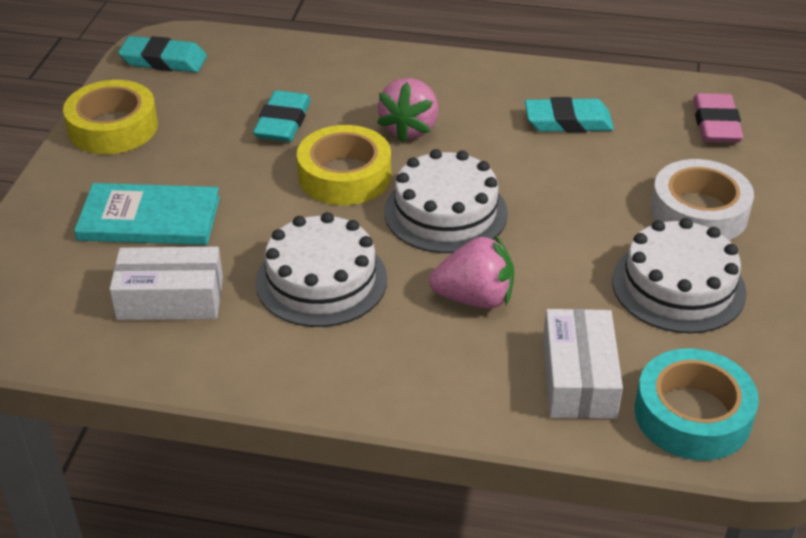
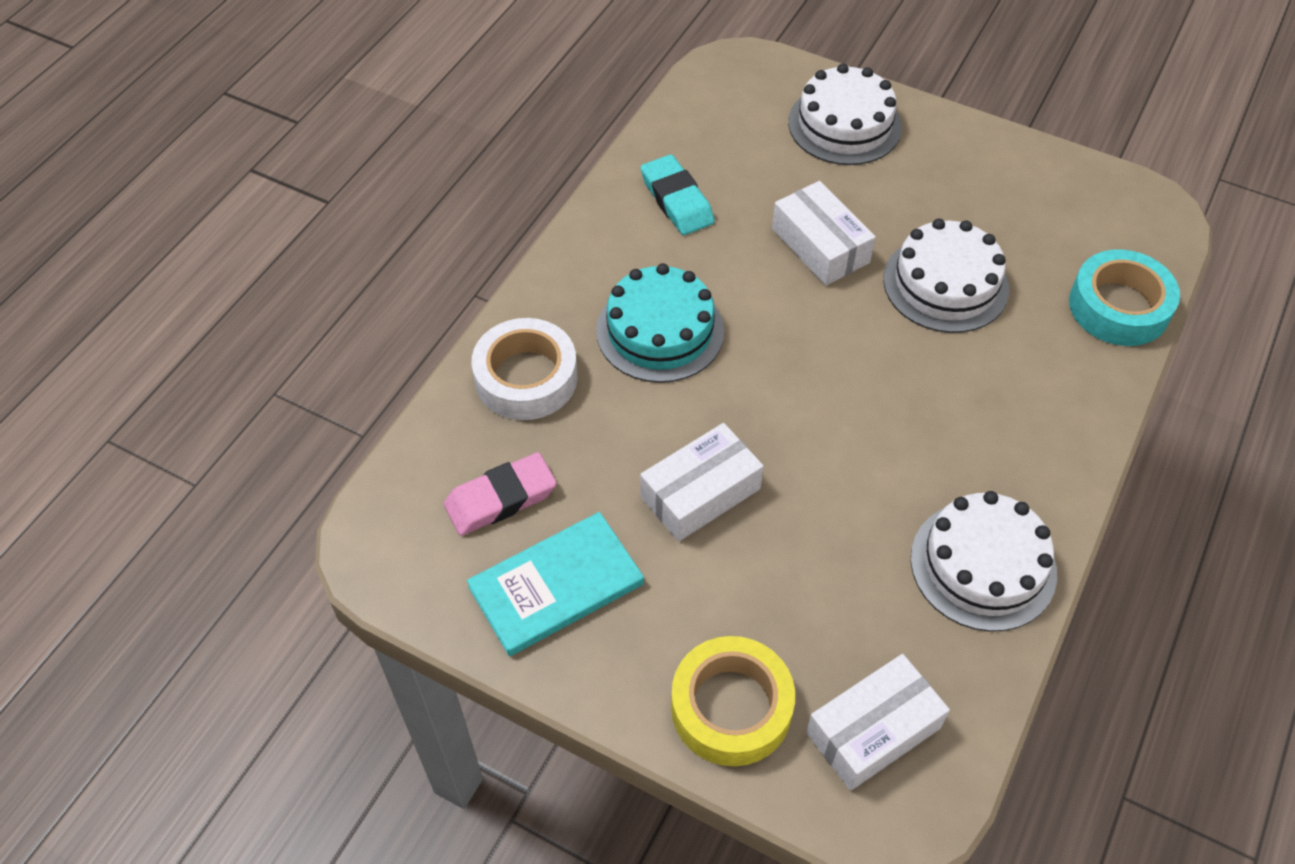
pink strawberry: 2 -> 0
turquoise cake: 0 -> 1
turquoise eraser: 3 -> 1
white box: 2 -> 3
yellow tape: 2 -> 1

